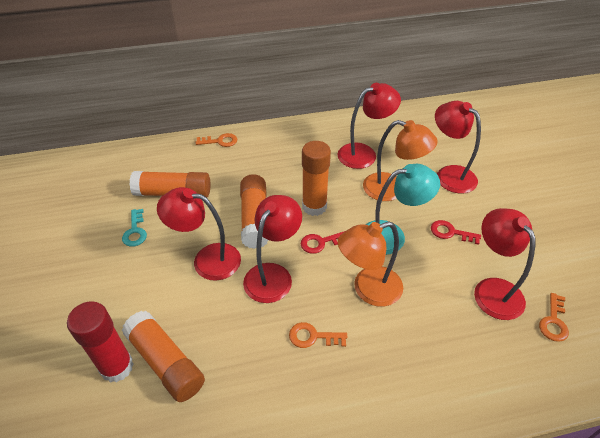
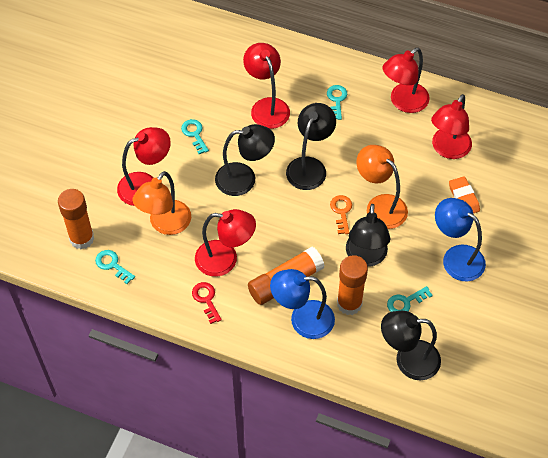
black lamp: 0 -> 4
blue lamp: 0 -> 2
orange eraser: 0 -> 1
orange glue stick: 4 -> 3
orange key: 3 -> 1
red glue stick: 1 -> 0
red key: 2 -> 1
turquoise key: 1 -> 4
turquoise lamp: 1 -> 0

